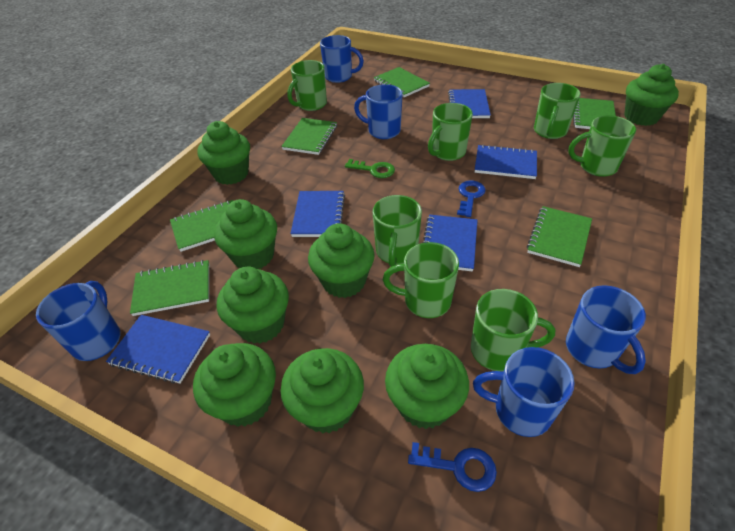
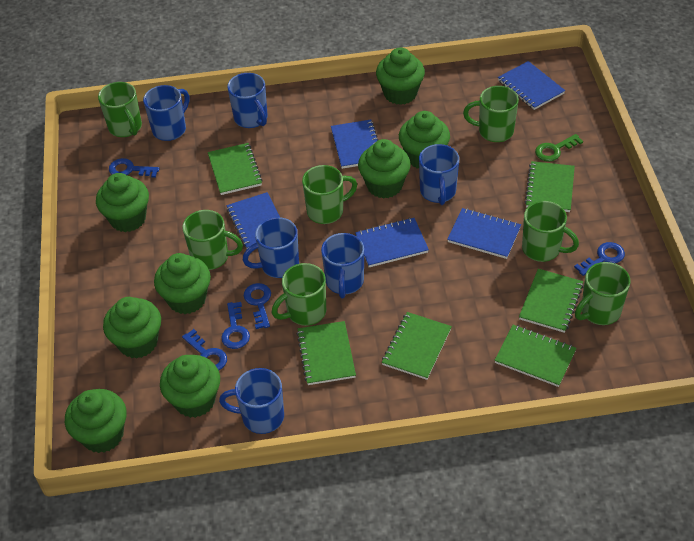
blue key: 2 -> 5
blue mug: 5 -> 6

